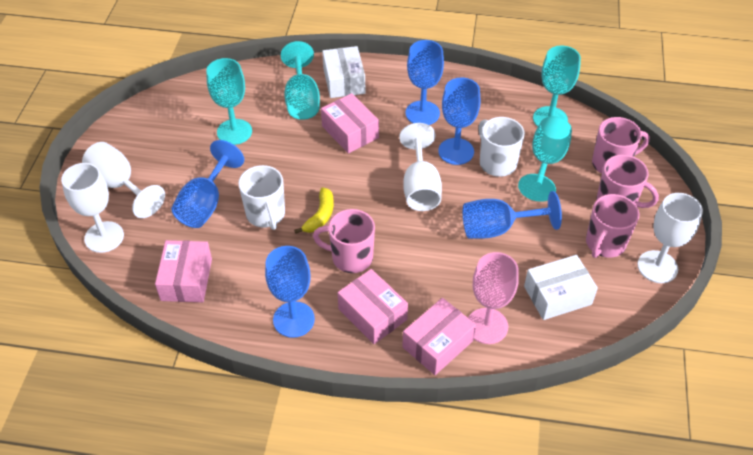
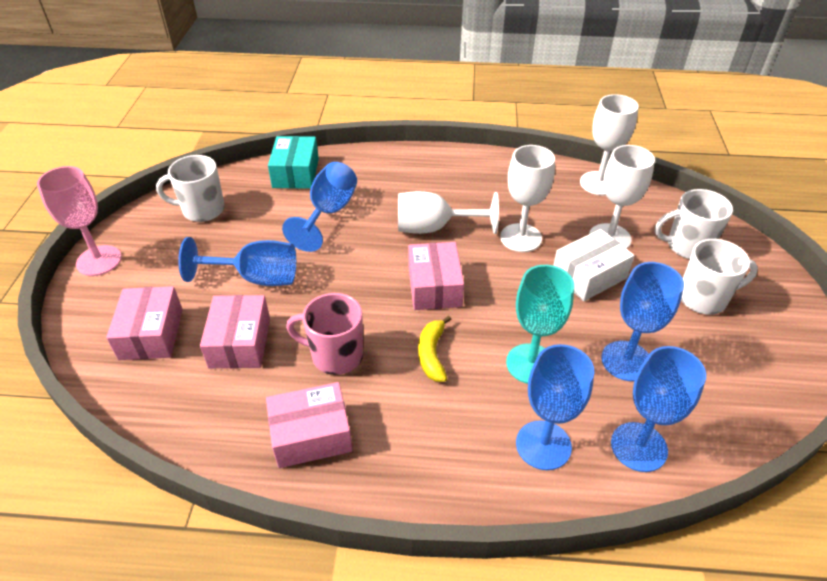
pink mug: 4 -> 1
turquoise box: 0 -> 1
turquoise goblet: 4 -> 1
white box: 2 -> 1
white mug: 2 -> 3

